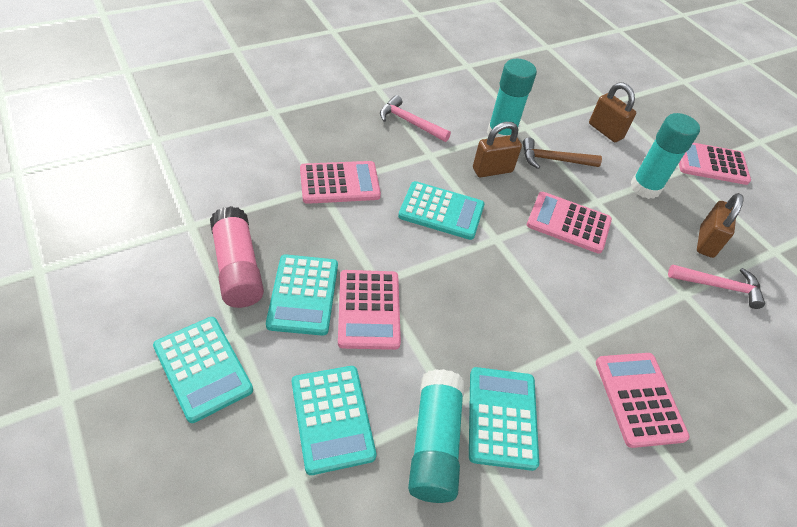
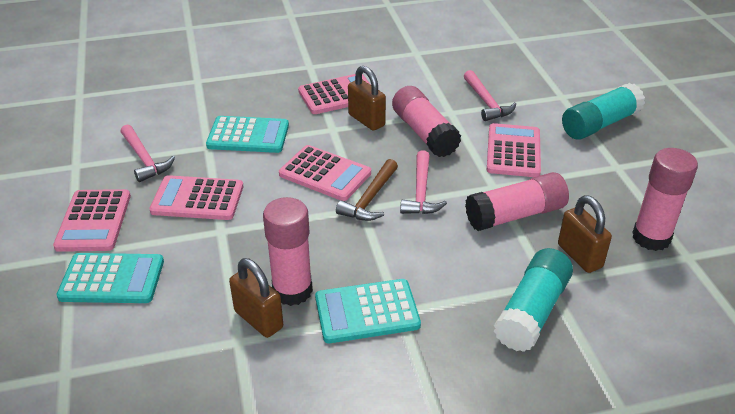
pink glue stick: 1 -> 4
pink hammer: 2 -> 3
turquoise calculator: 5 -> 3
turquoise glue stick: 3 -> 2

